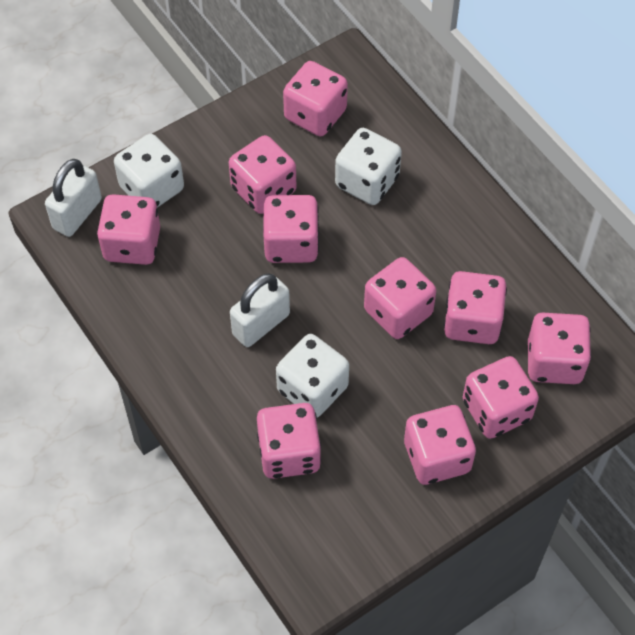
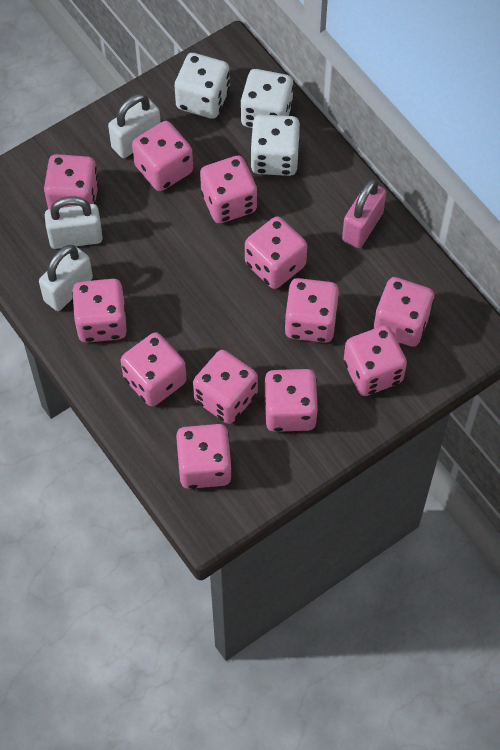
pink dice: 10 -> 12
pink padlock: 0 -> 1
white padlock: 2 -> 3

